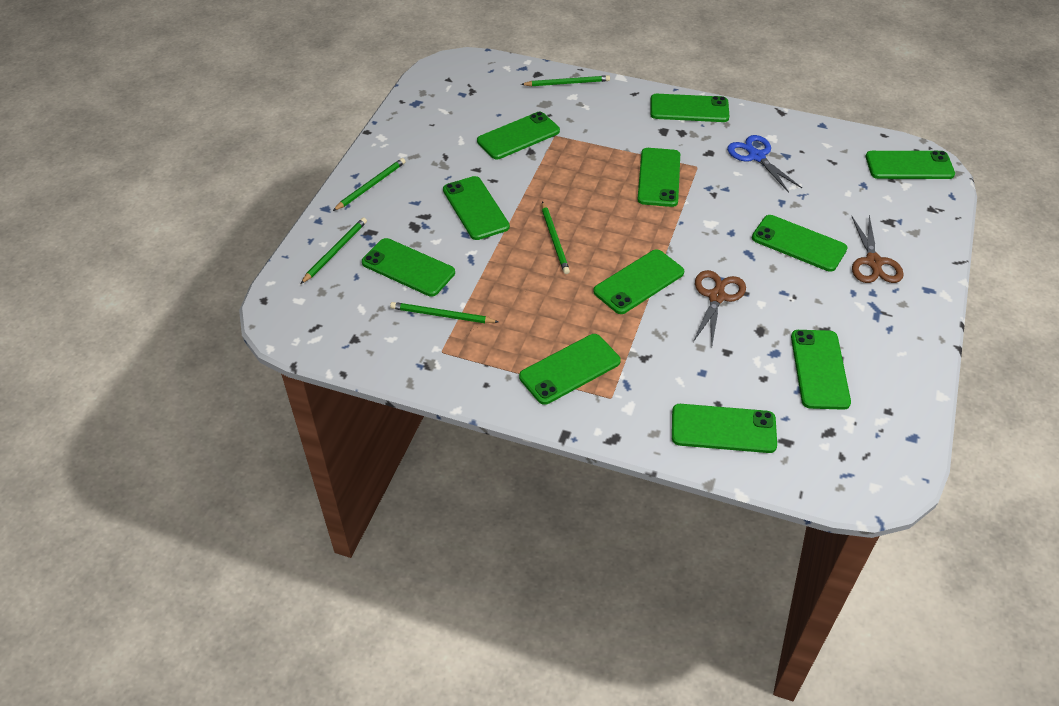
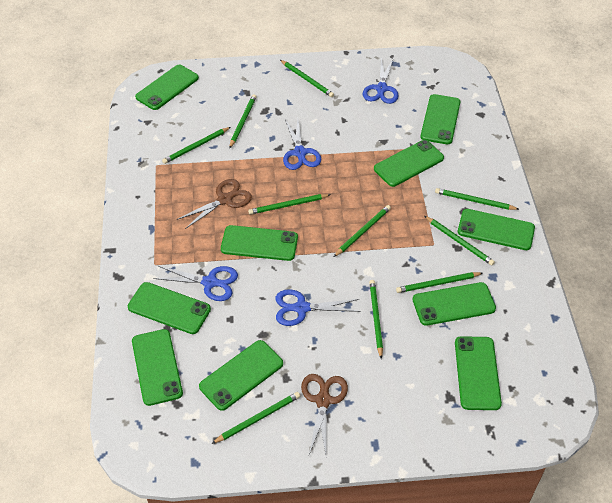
blue scissors: 1 -> 4
green pencil: 5 -> 10
green phone: 11 -> 10

